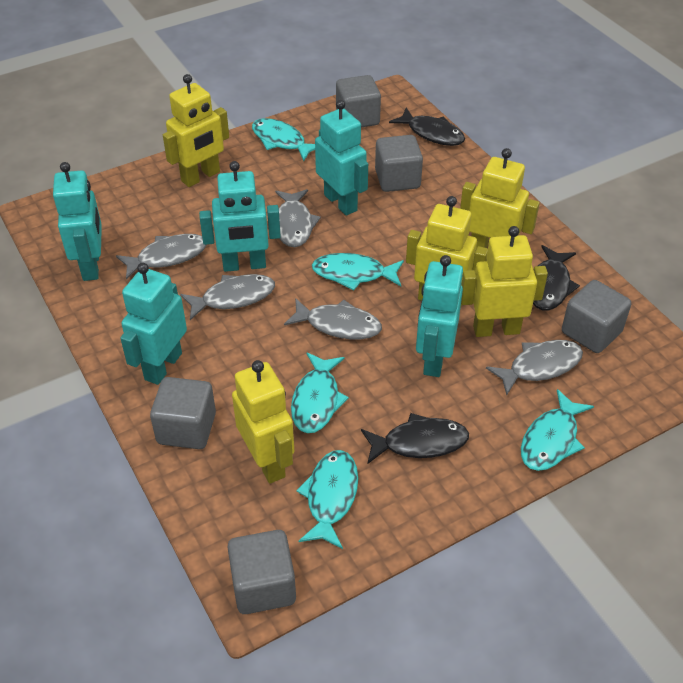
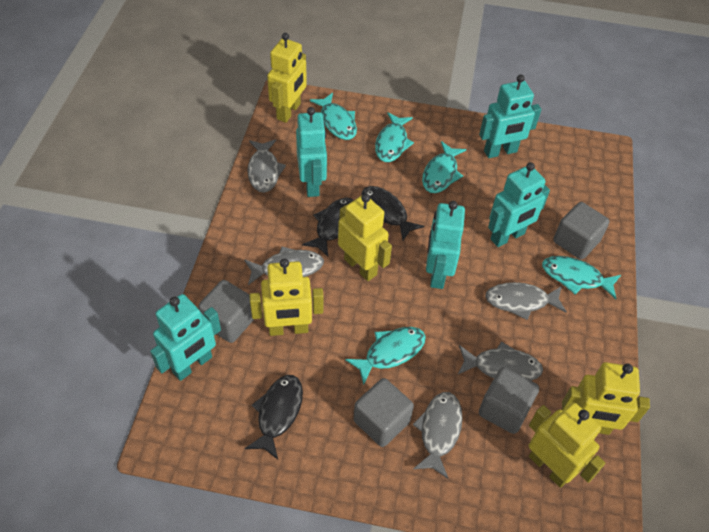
grey cube: 5 -> 4

